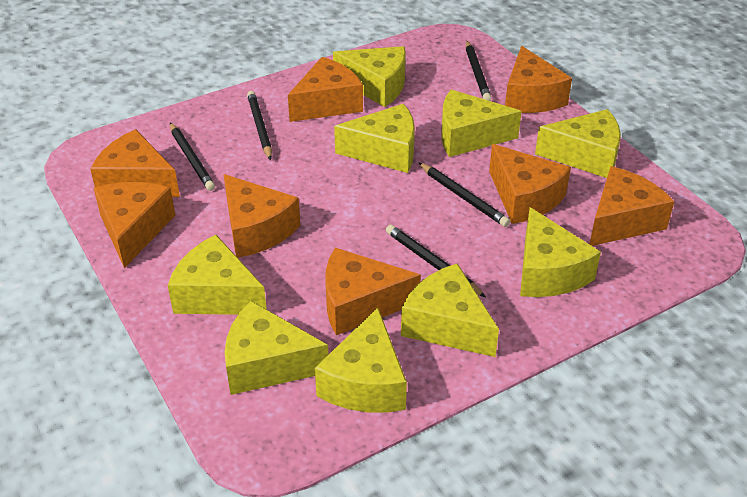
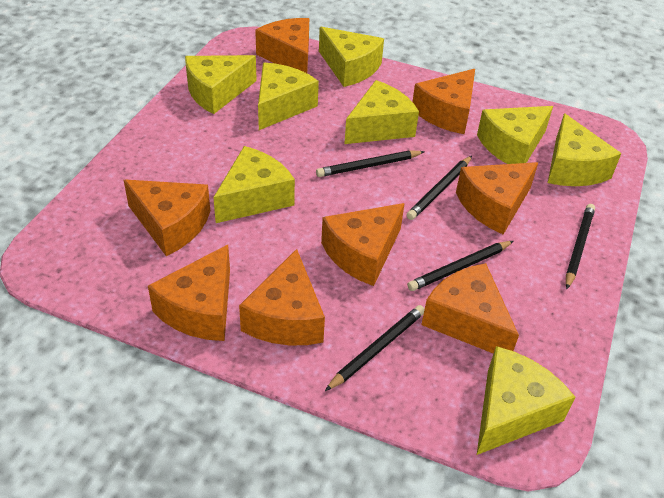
yellow cheese: 9 -> 8

